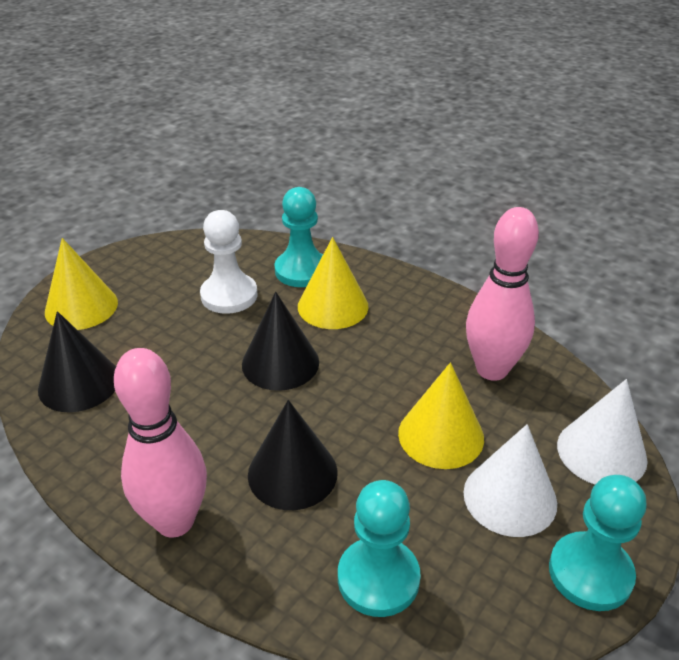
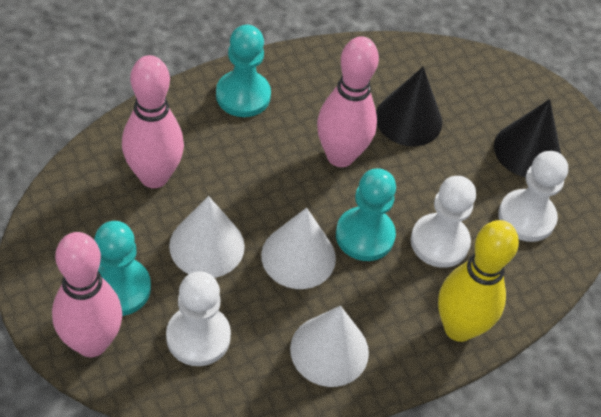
black cone: 3 -> 2
pink bowling pin: 2 -> 3
white cone: 2 -> 3
white pawn: 1 -> 3
yellow bowling pin: 0 -> 1
yellow cone: 3 -> 0

